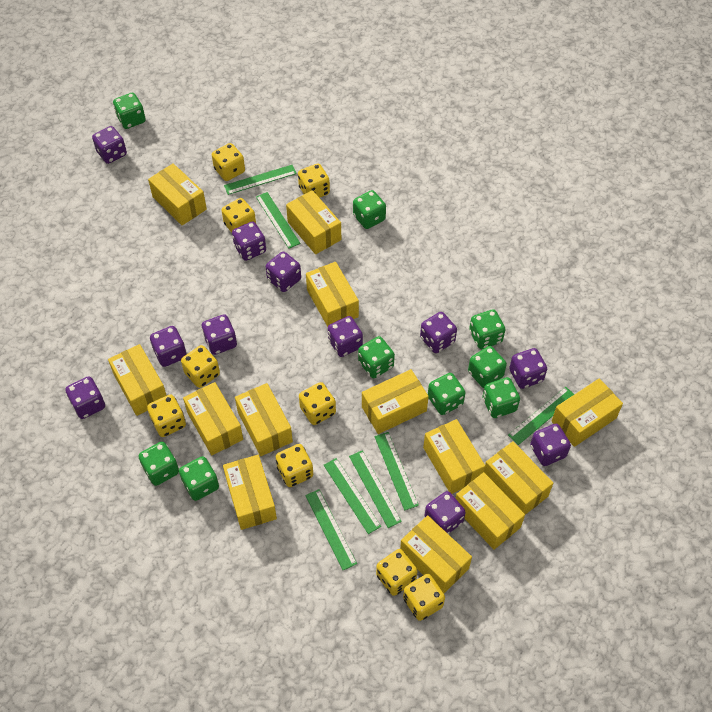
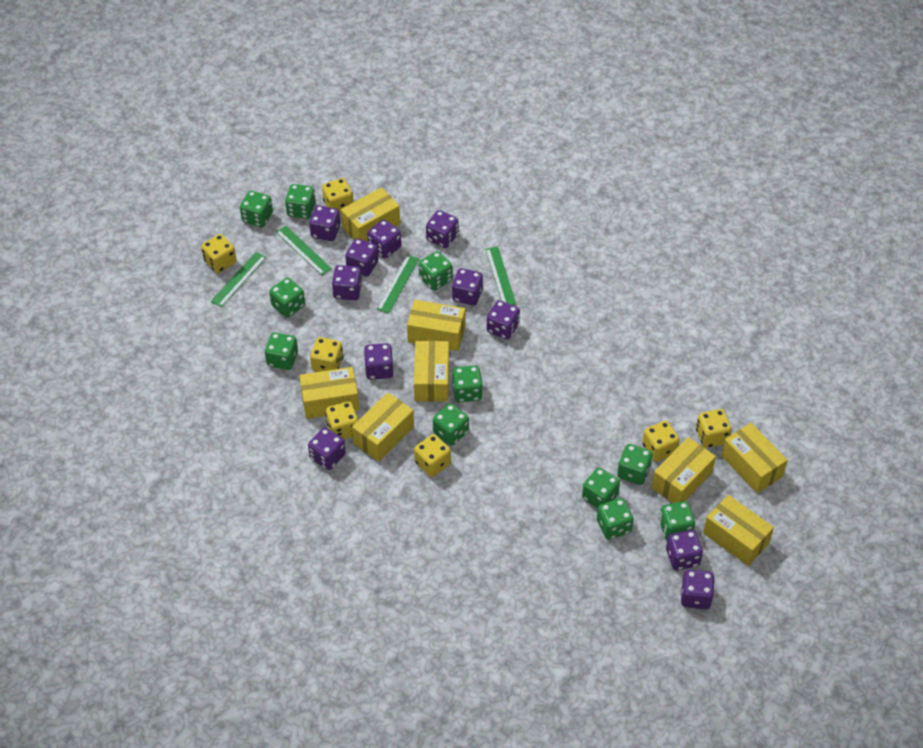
green dice: 9 -> 11
green ruler: 7 -> 4
yellow box: 13 -> 8
yellow dice: 9 -> 7

